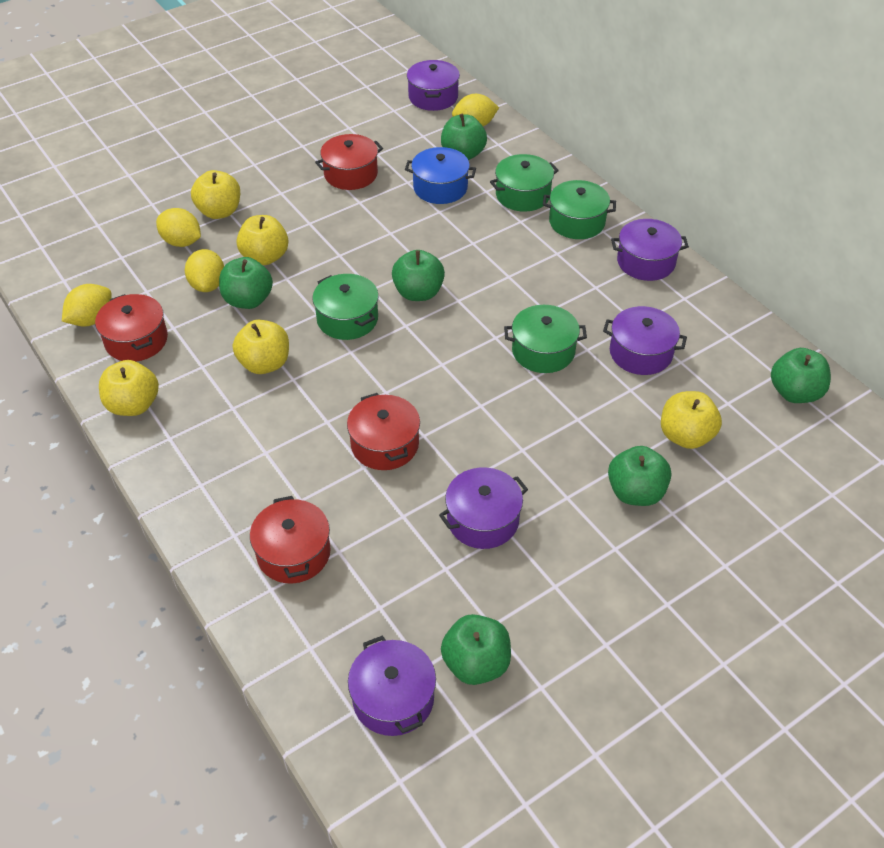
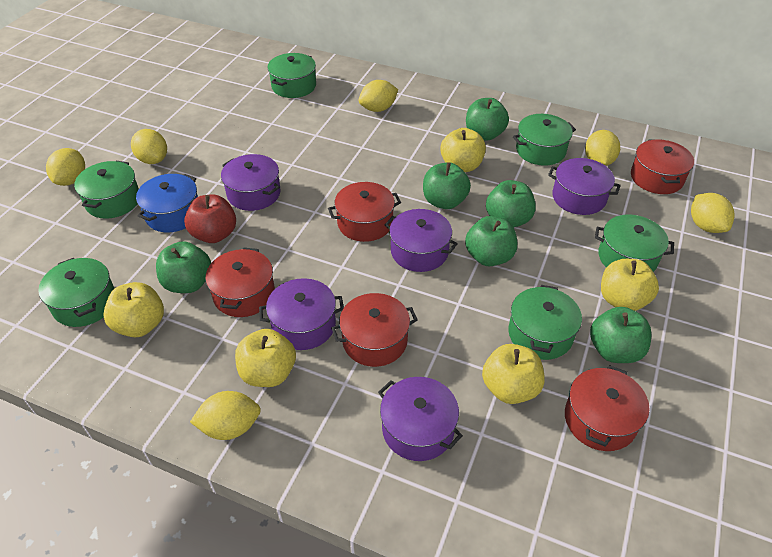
green pot: 4 -> 6
red apple: 0 -> 1
red pot: 4 -> 5
yellow lemon: 4 -> 6

